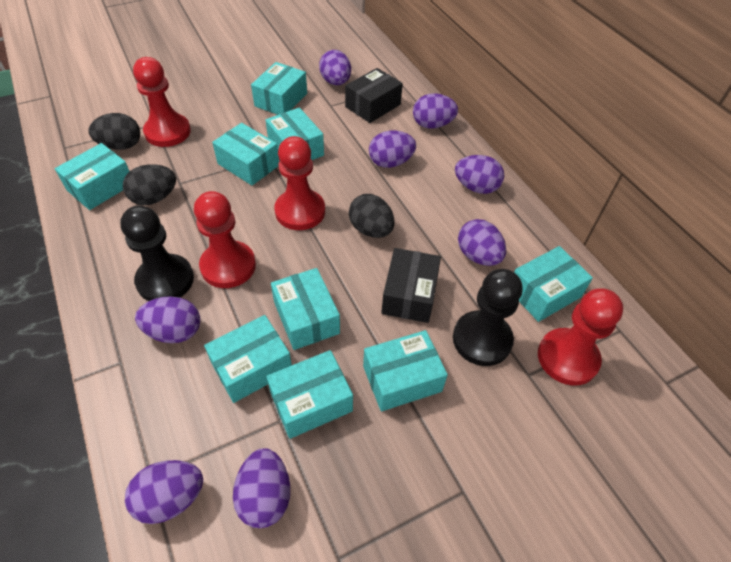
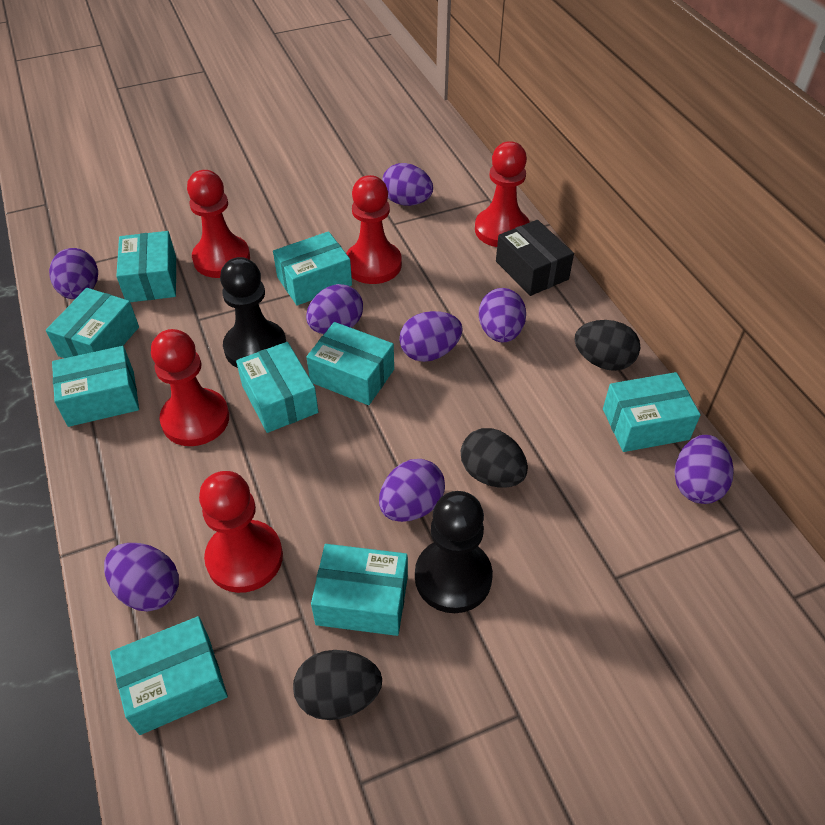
black box: 2 -> 1
red pawn: 4 -> 5

